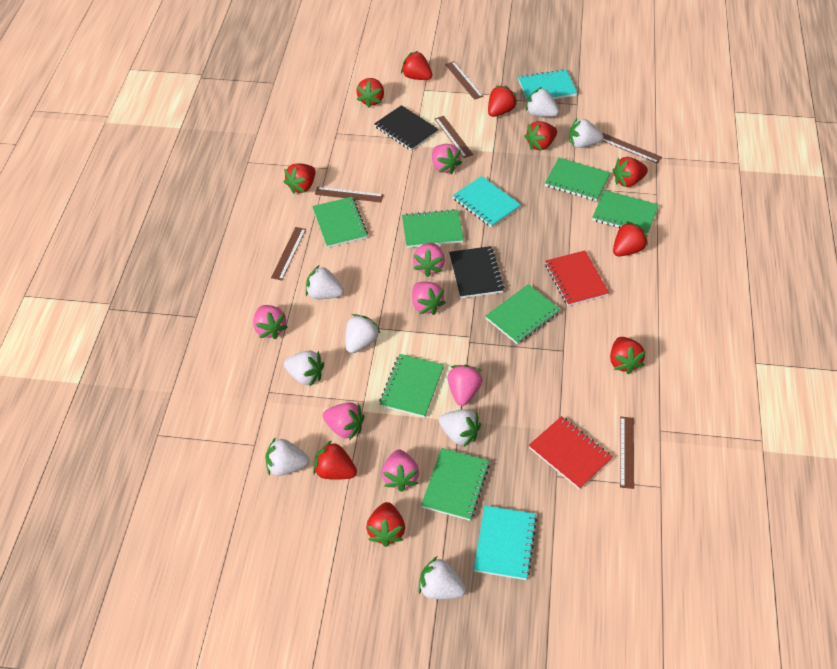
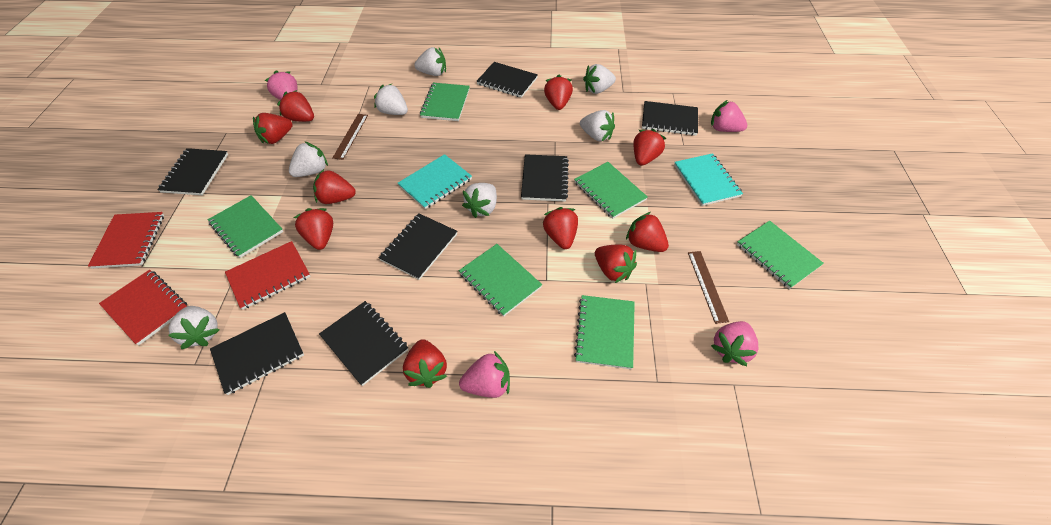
black notebook: 2 -> 7
brown ruler: 6 -> 2
green notebook: 7 -> 6
pink strawberry: 7 -> 4
red notebook: 2 -> 3
turquoise notebook: 3 -> 2
white strawberry: 8 -> 7

